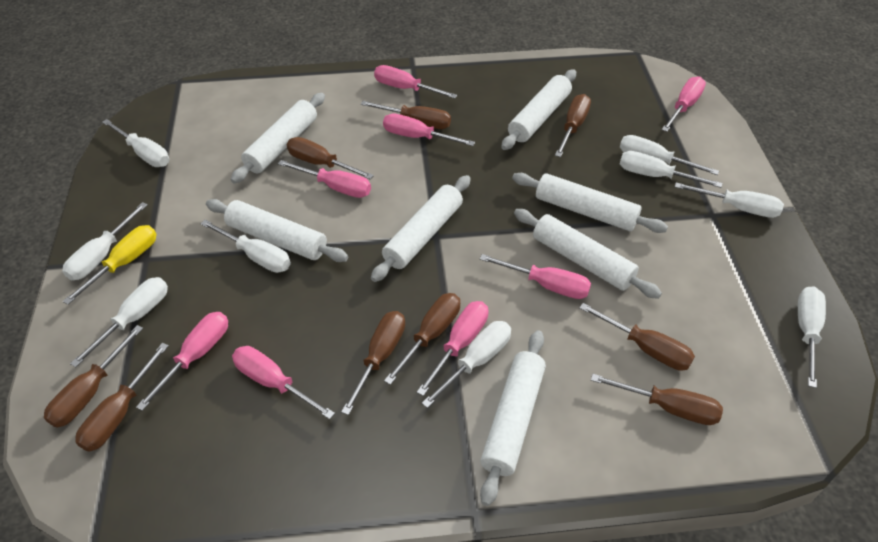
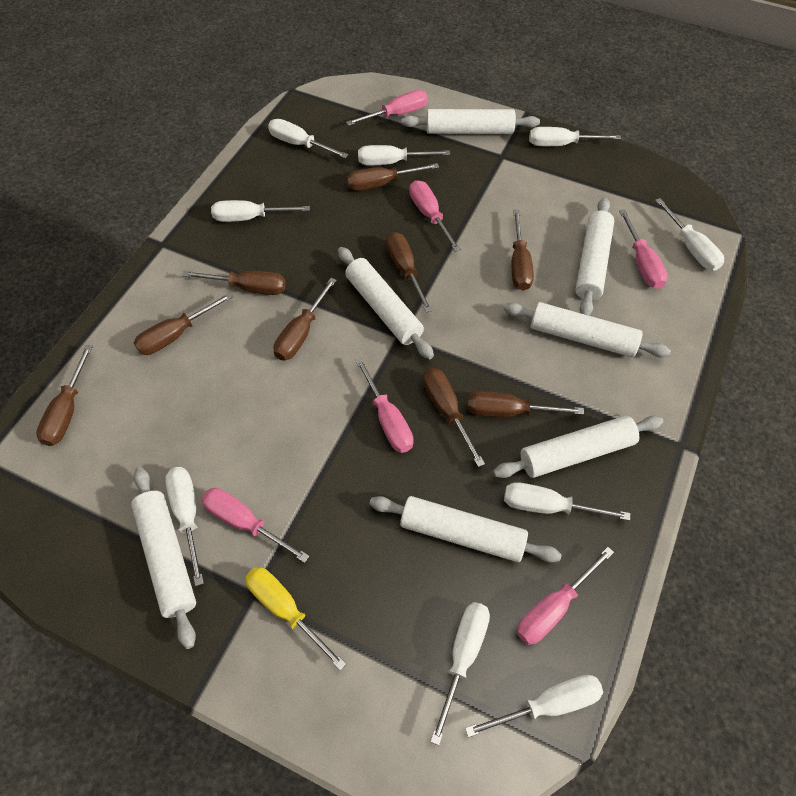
pink screwdriver: 8 -> 6

